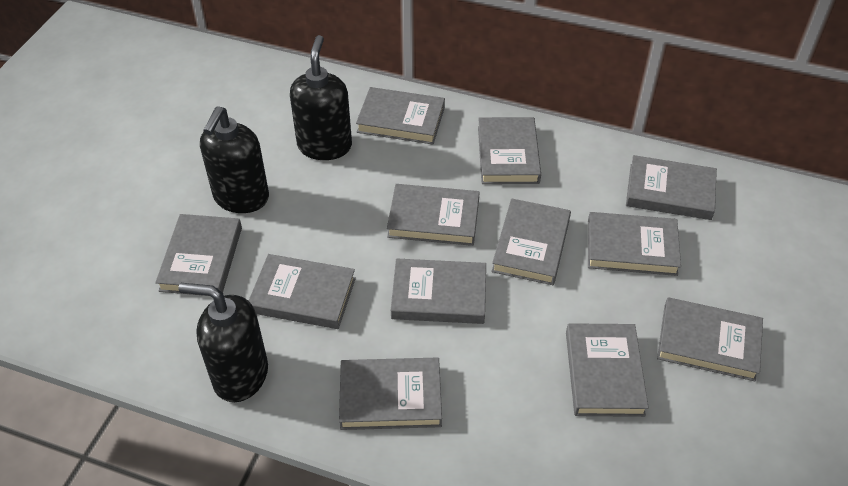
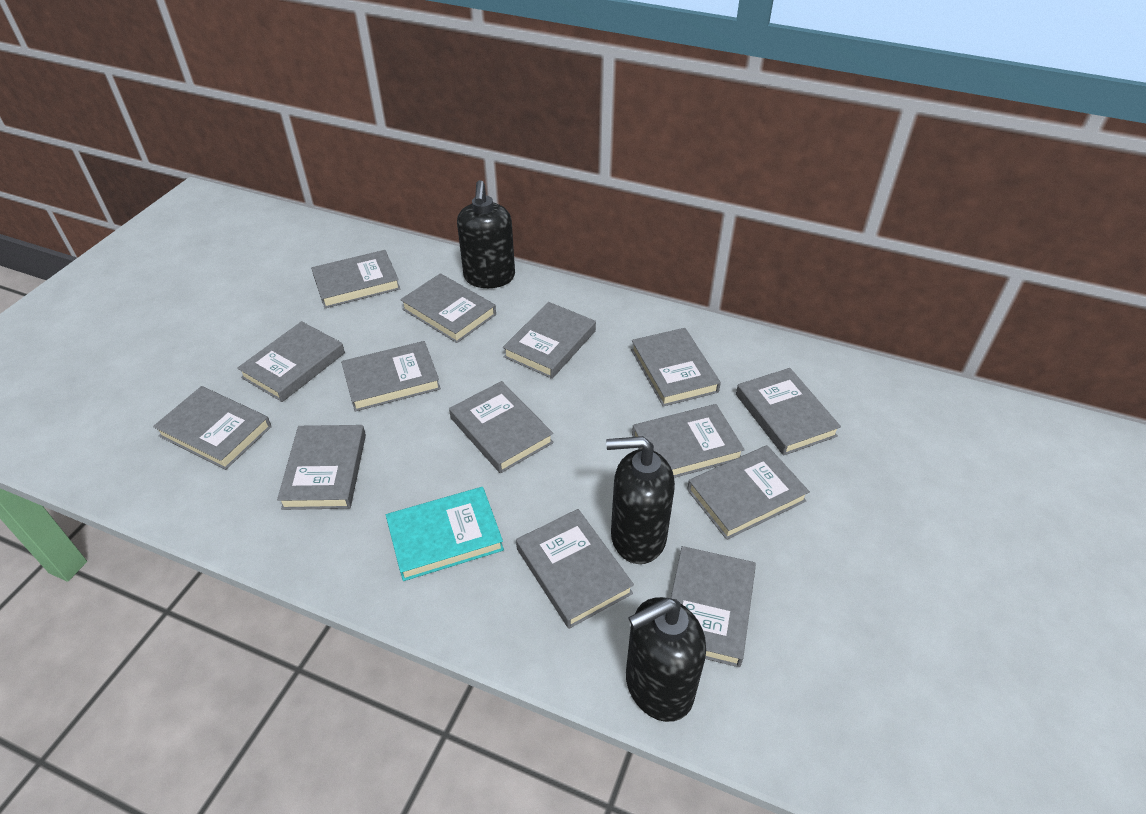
grey book: 12 -> 14
turquoise book: 0 -> 1

